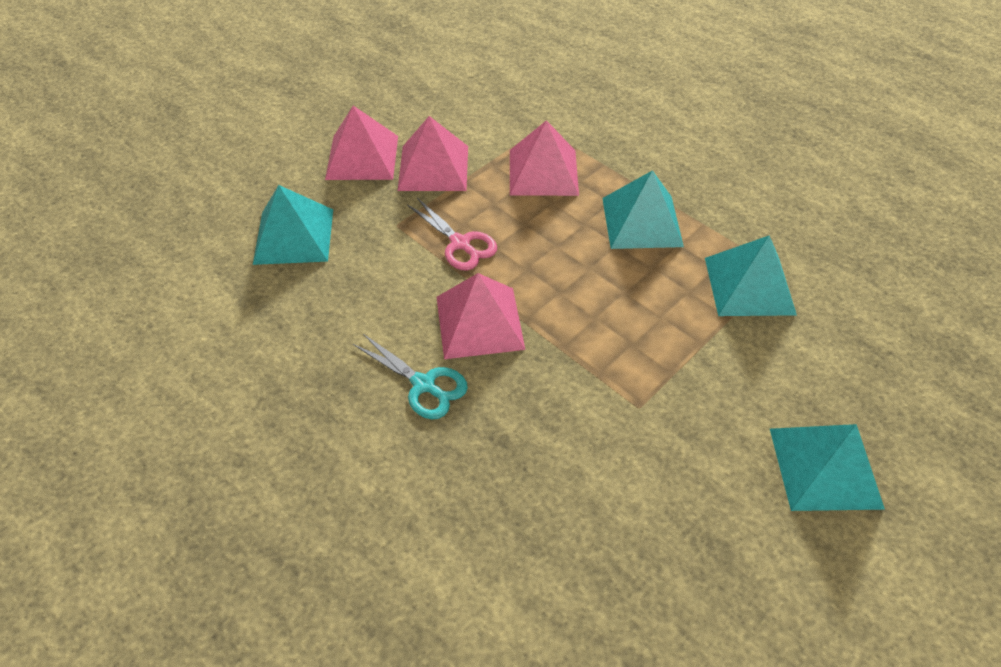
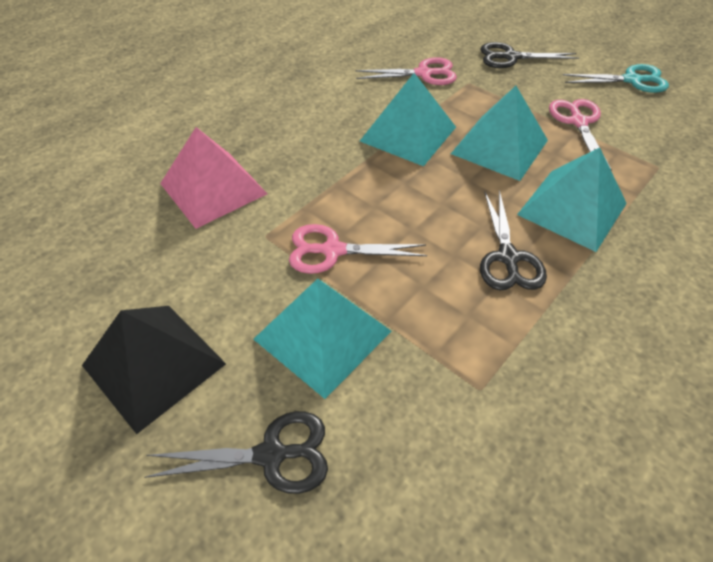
black pyramid: 0 -> 1
black scissors: 0 -> 3
pink pyramid: 4 -> 1
pink scissors: 1 -> 3

